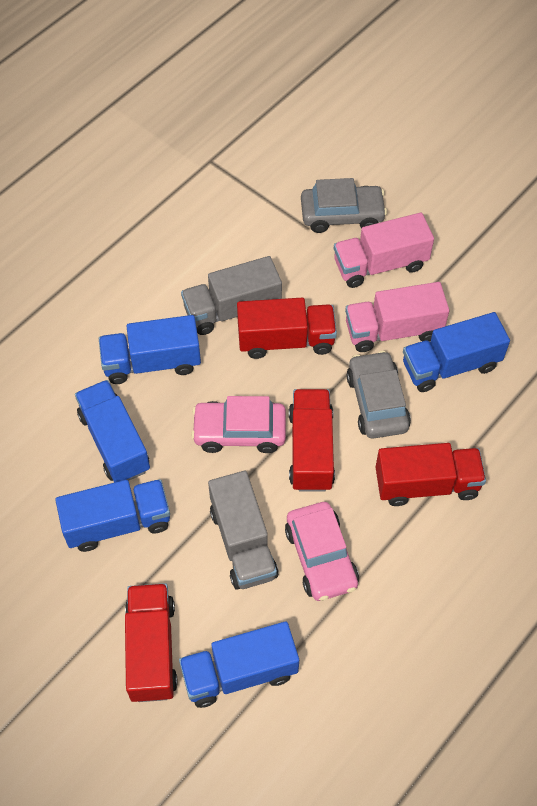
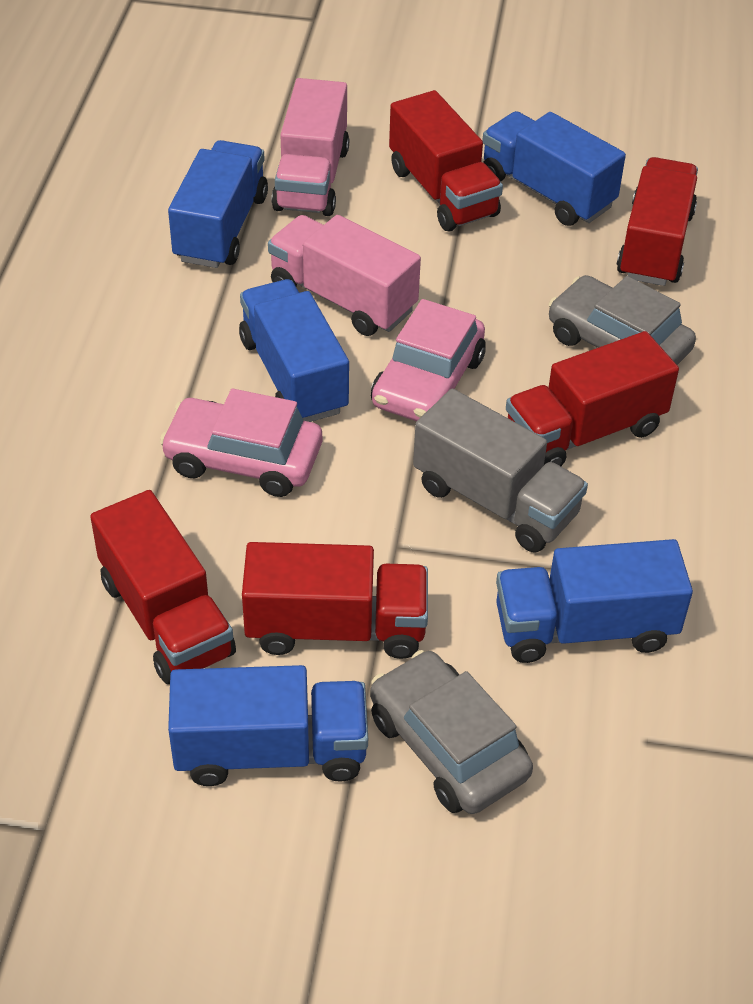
grey truck: 2 -> 1
red truck: 4 -> 5

